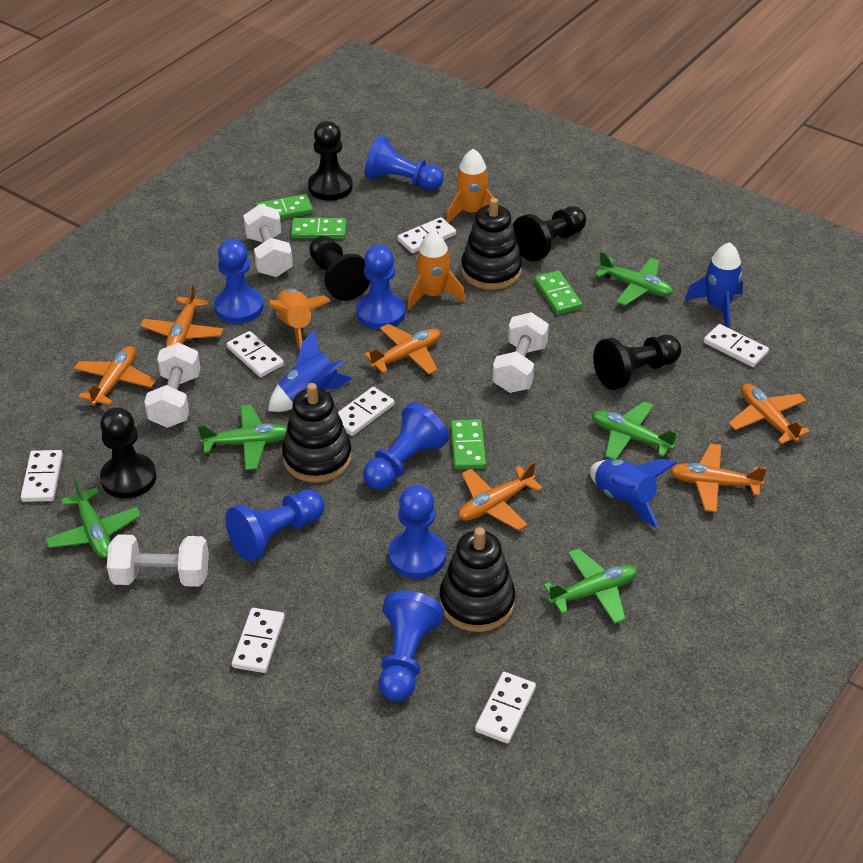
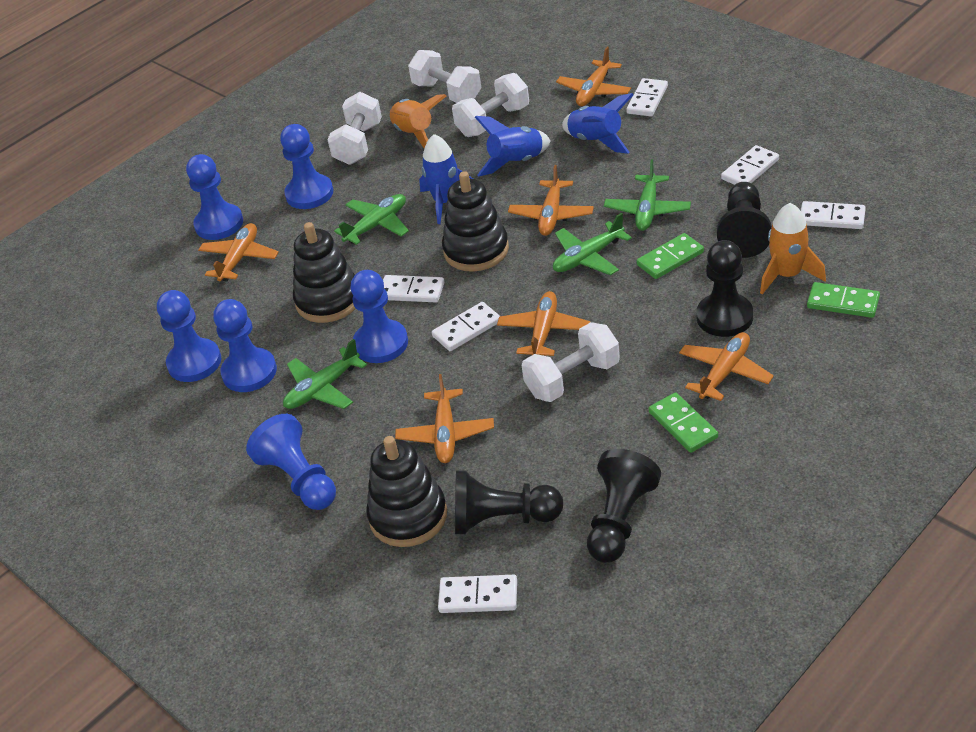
black pawn: 5 -> 4
blue pawn: 7 -> 6
green domino: 4 -> 3
green plane: 5 -> 4
orange rocket: 3 -> 2
white domino: 7 -> 6

